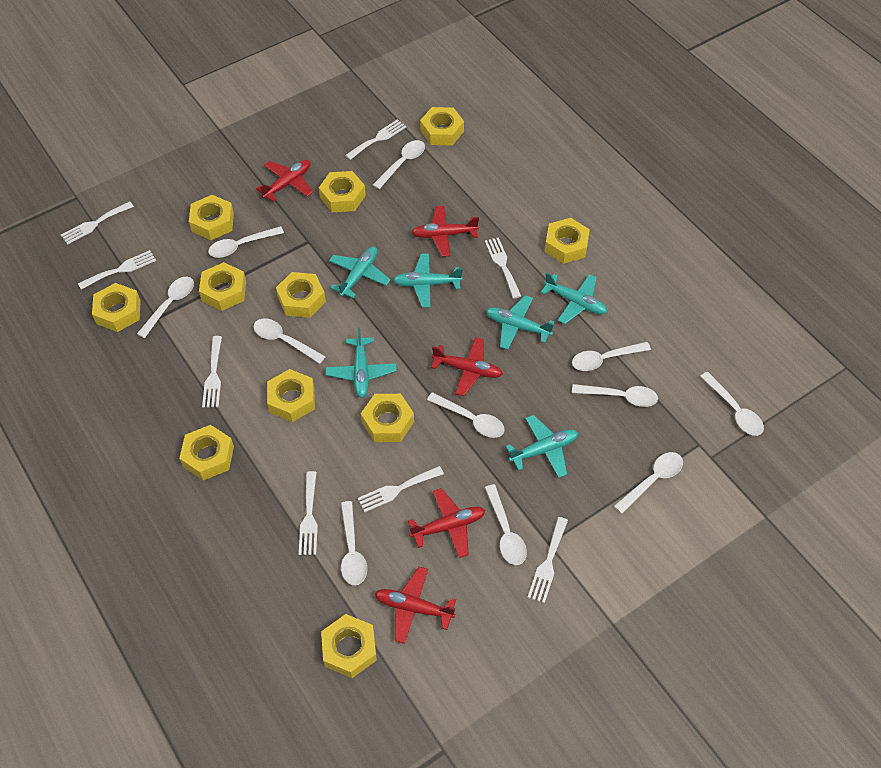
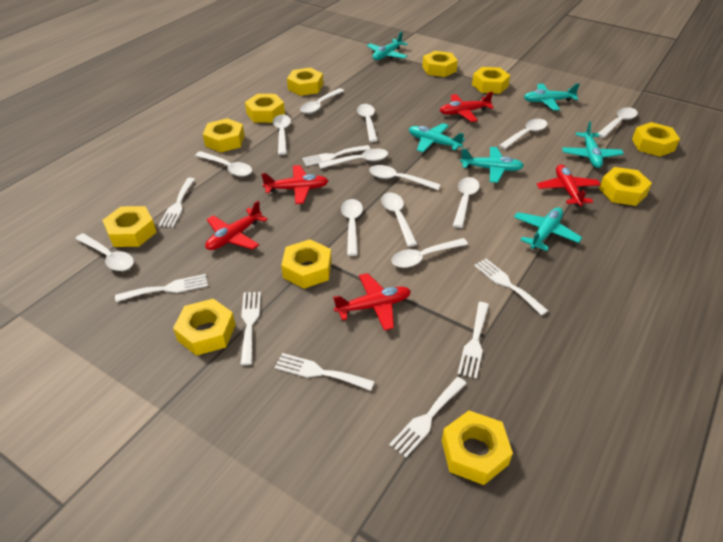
white spoon: 11 -> 13

